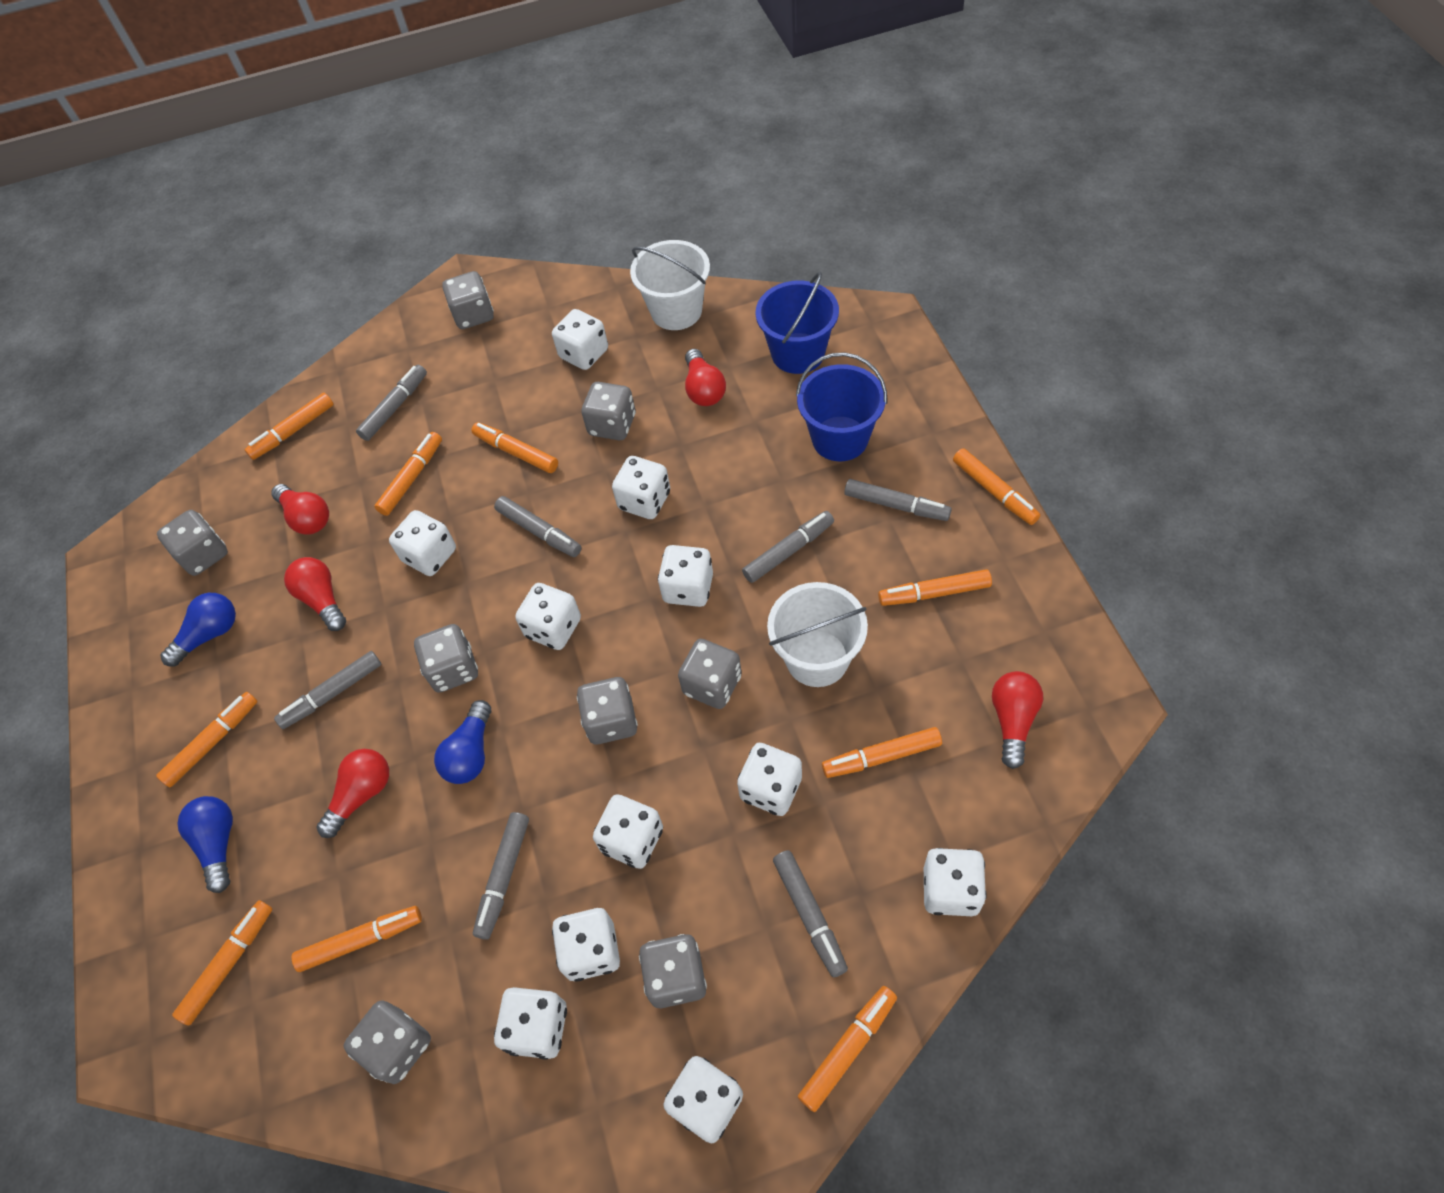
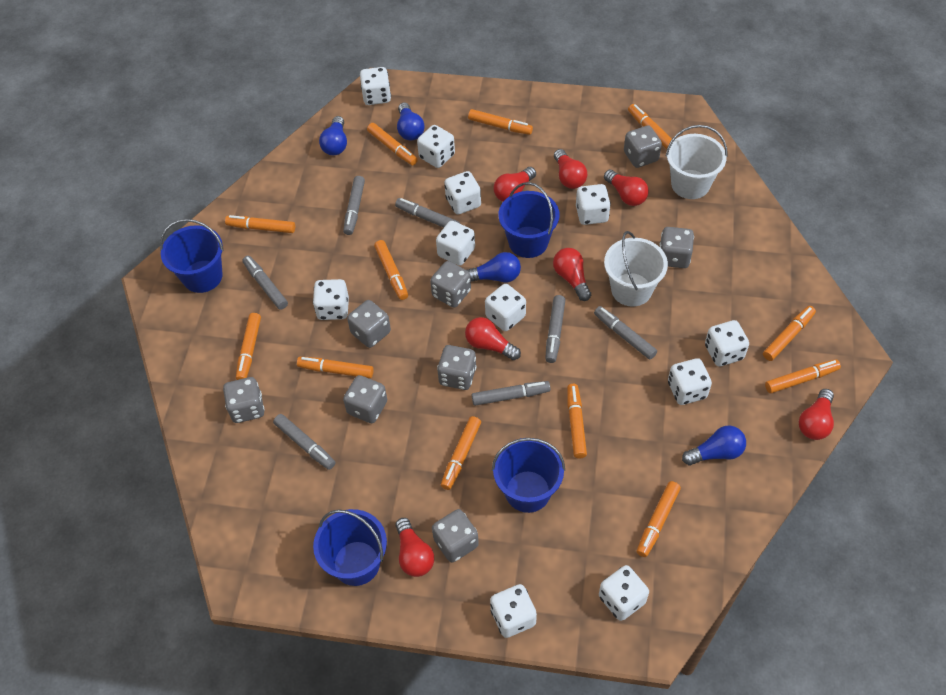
blue bucket: 2 -> 4
blue light bulb: 3 -> 4
orange marker: 10 -> 12
red light bulb: 5 -> 7

